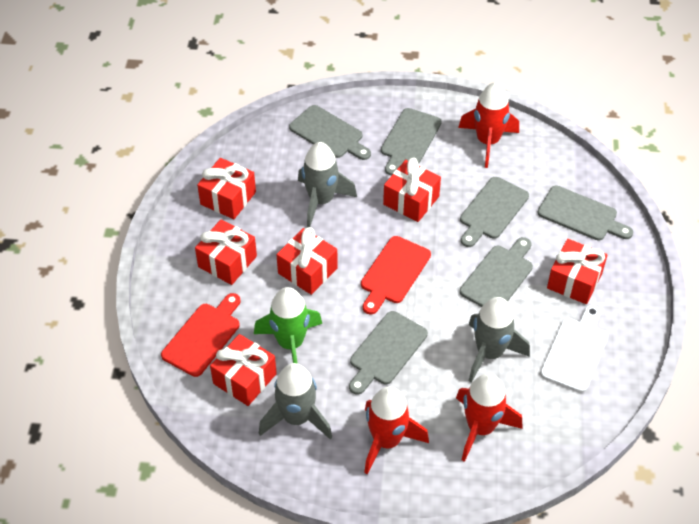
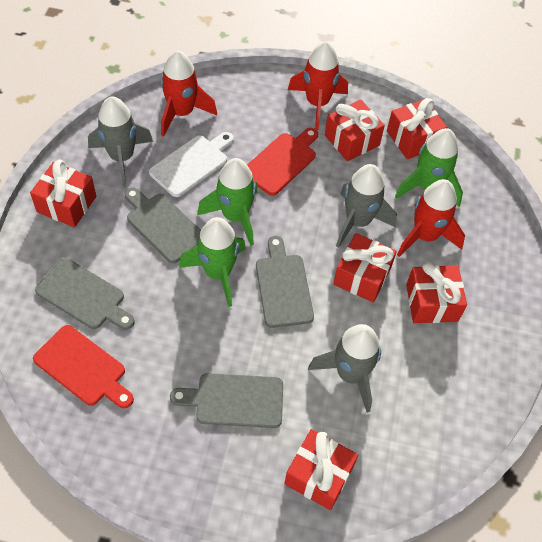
green rocket: 1 -> 3
grey cutting board: 6 -> 4

